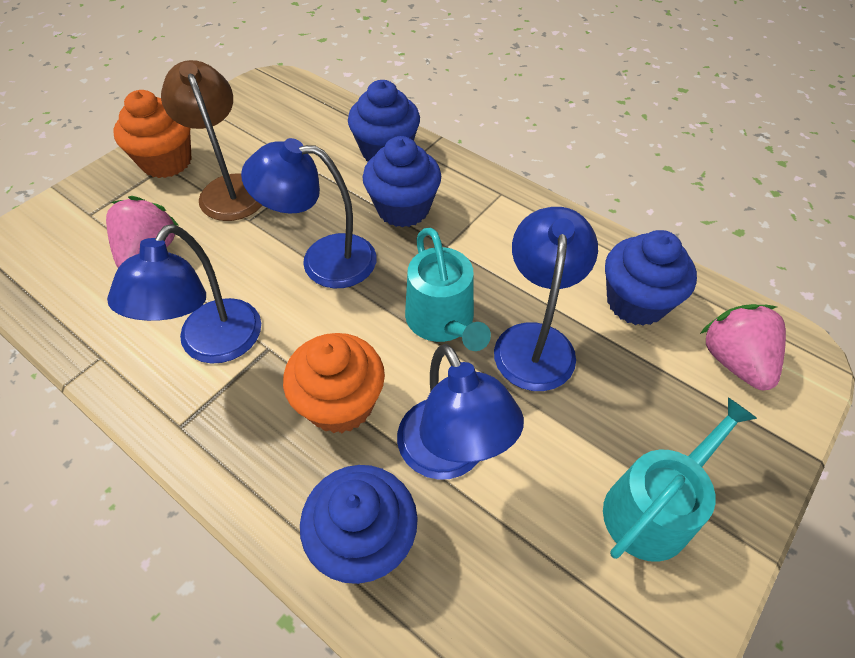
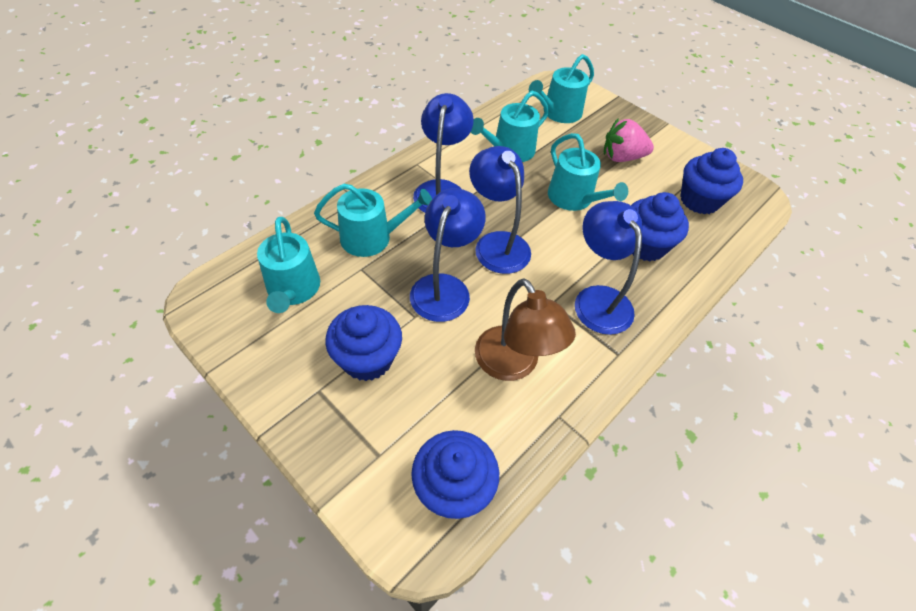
orange cupcake: 2 -> 0
pink strawberry: 2 -> 1
turquoise watering can: 2 -> 5

